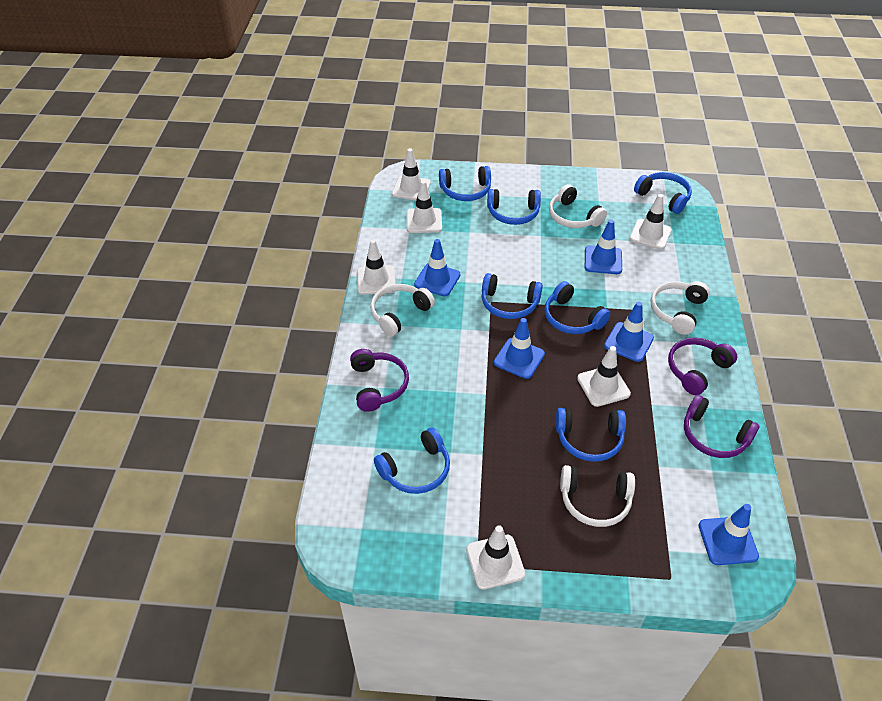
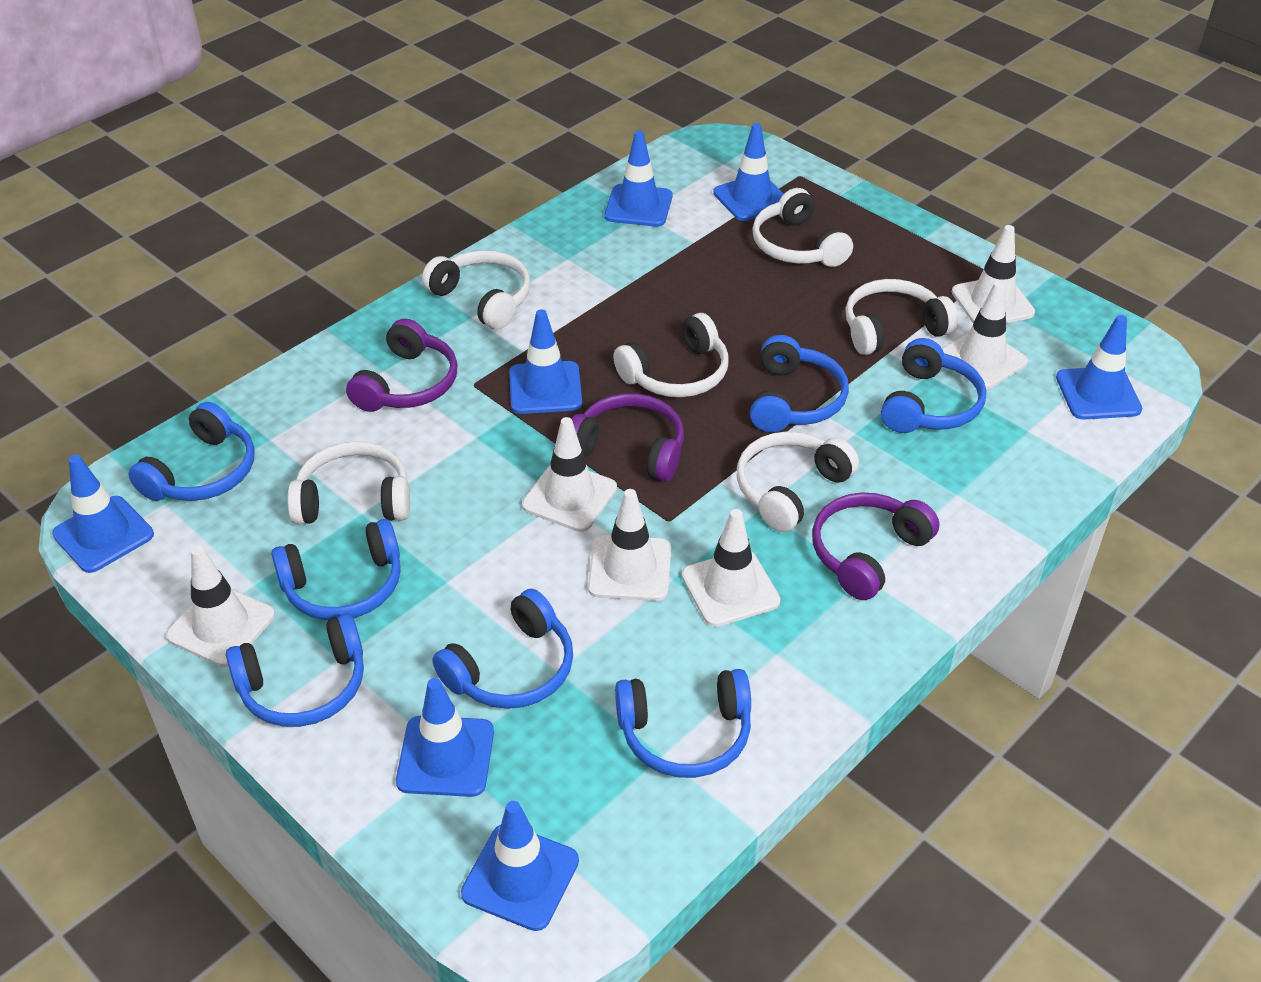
blue traffic cone: 5 -> 7
white headphones: 4 -> 6

